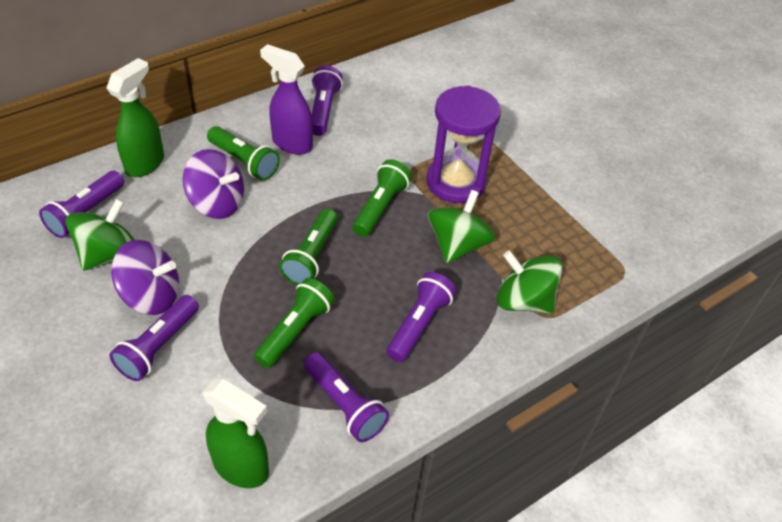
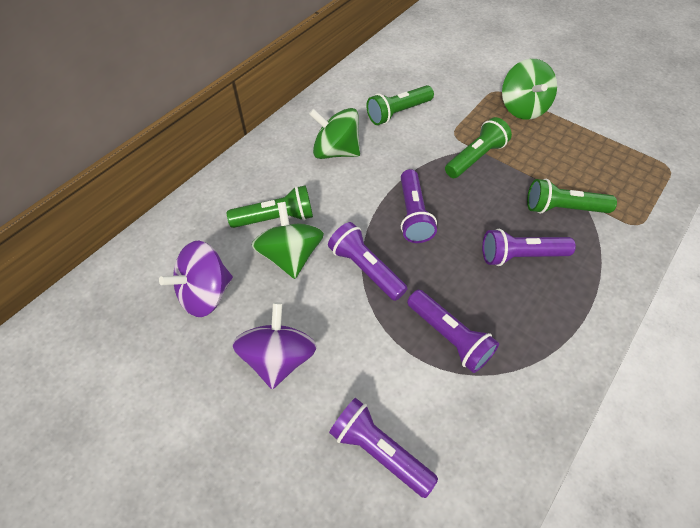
green spray bottle: 2 -> 0
purple hourglass: 1 -> 0
purple spray bottle: 1 -> 0

